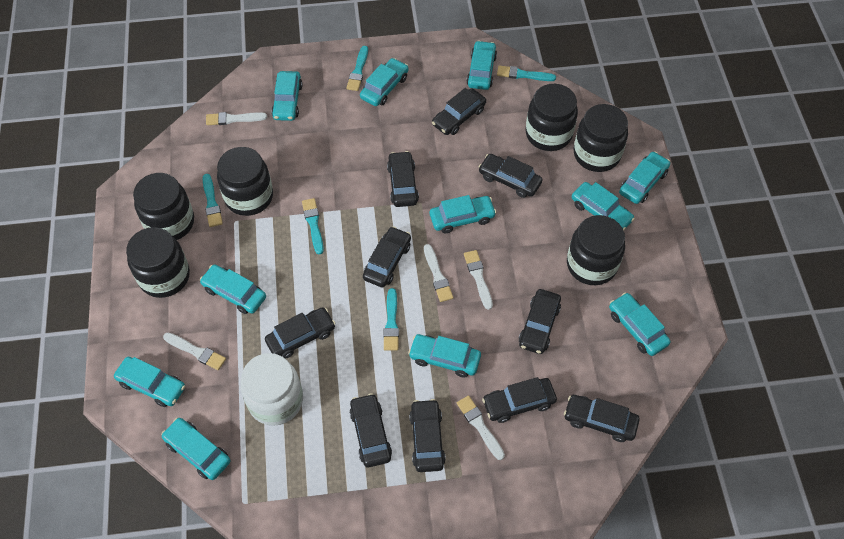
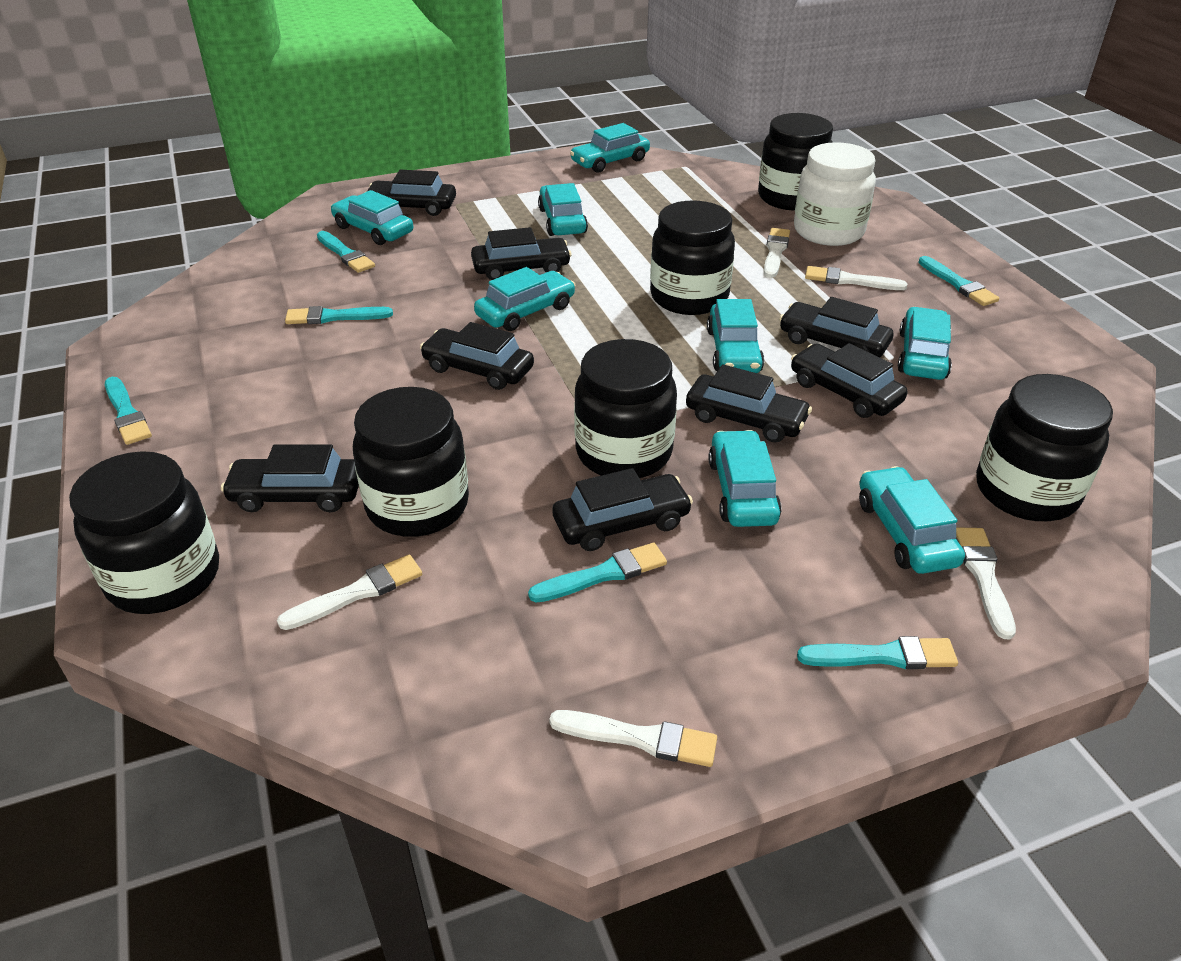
black car: 10 -> 8
turquoise brush: 5 -> 6
turquoise car: 11 -> 8

